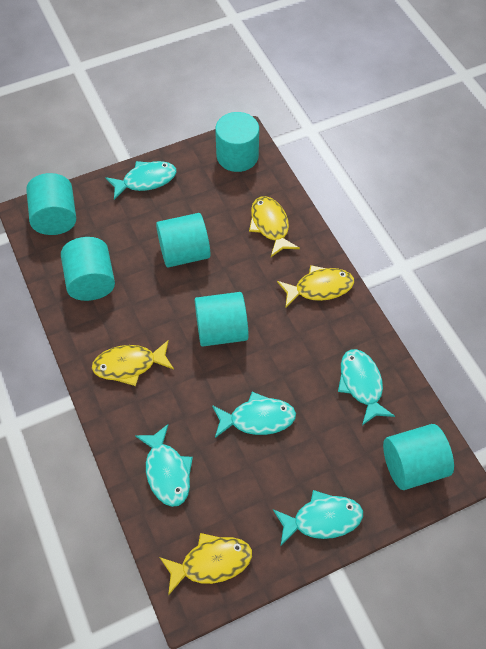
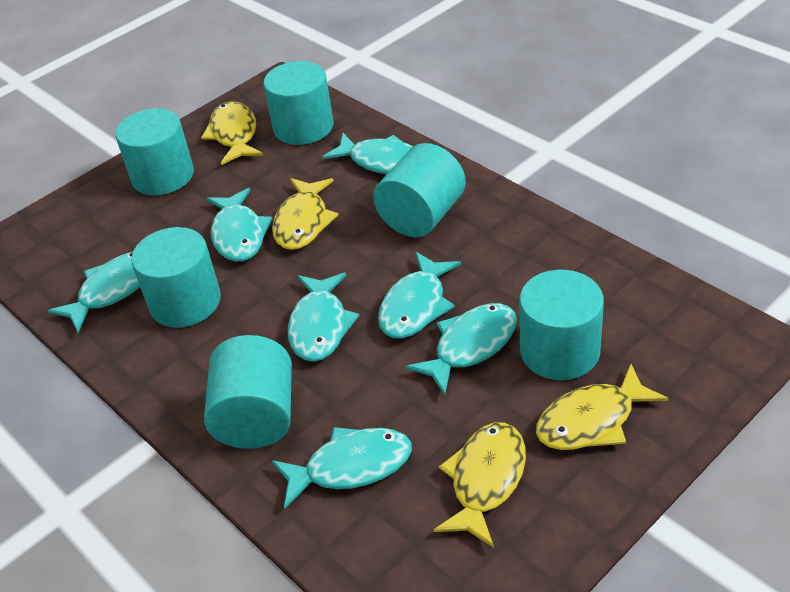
turquoise fish: 5 -> 7

